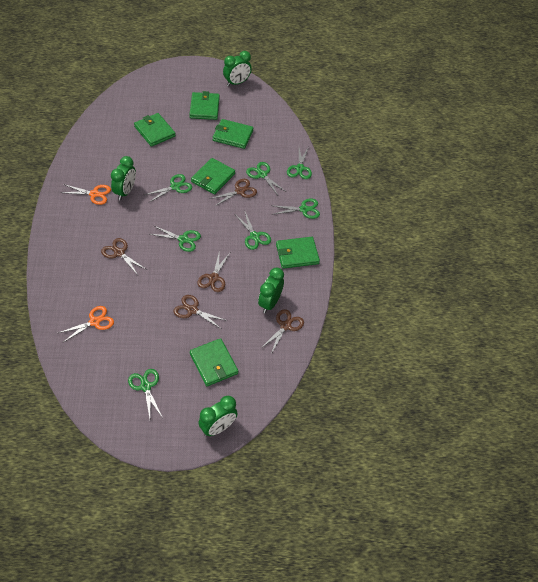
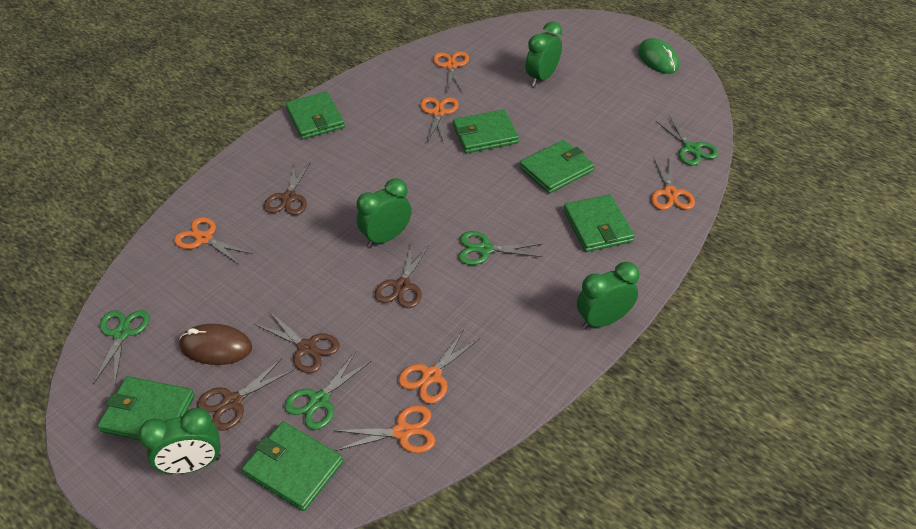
brown mouse: 0 -> 1
brown scissors: 5 -> 4
green mouse: 0 -> 1
green scissors: 7 -> 4
orange scissors: 2 -> 6

